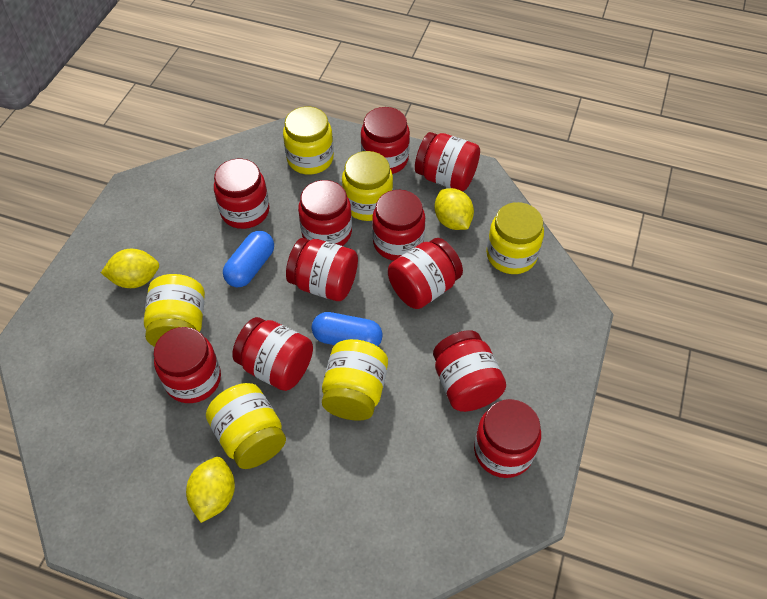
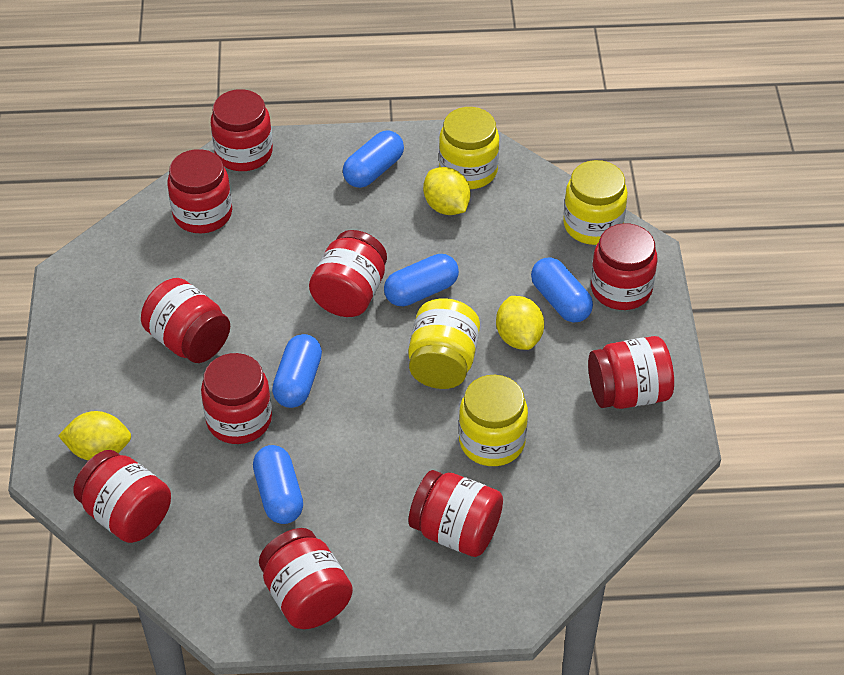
blue capsule: 2 -> 5
red jar: 11 -> 10
yellow jar: 6 -> 4

